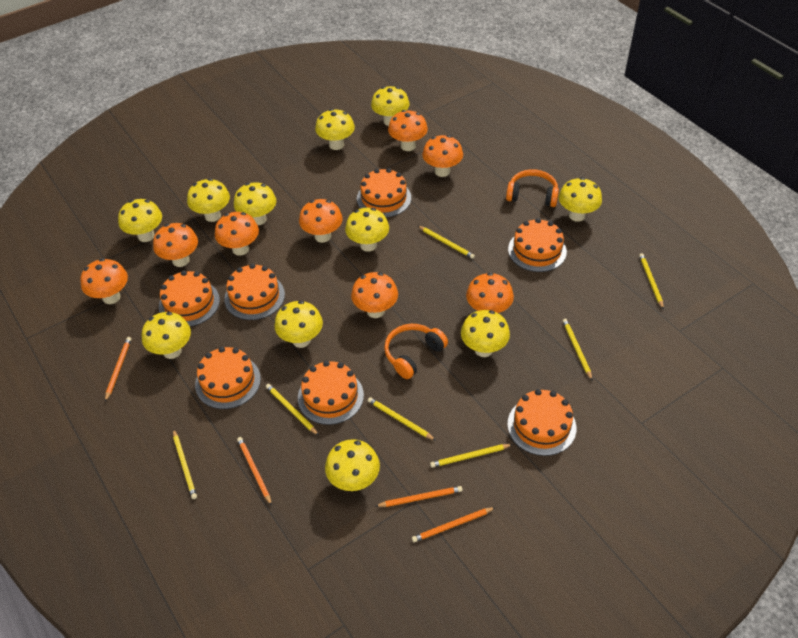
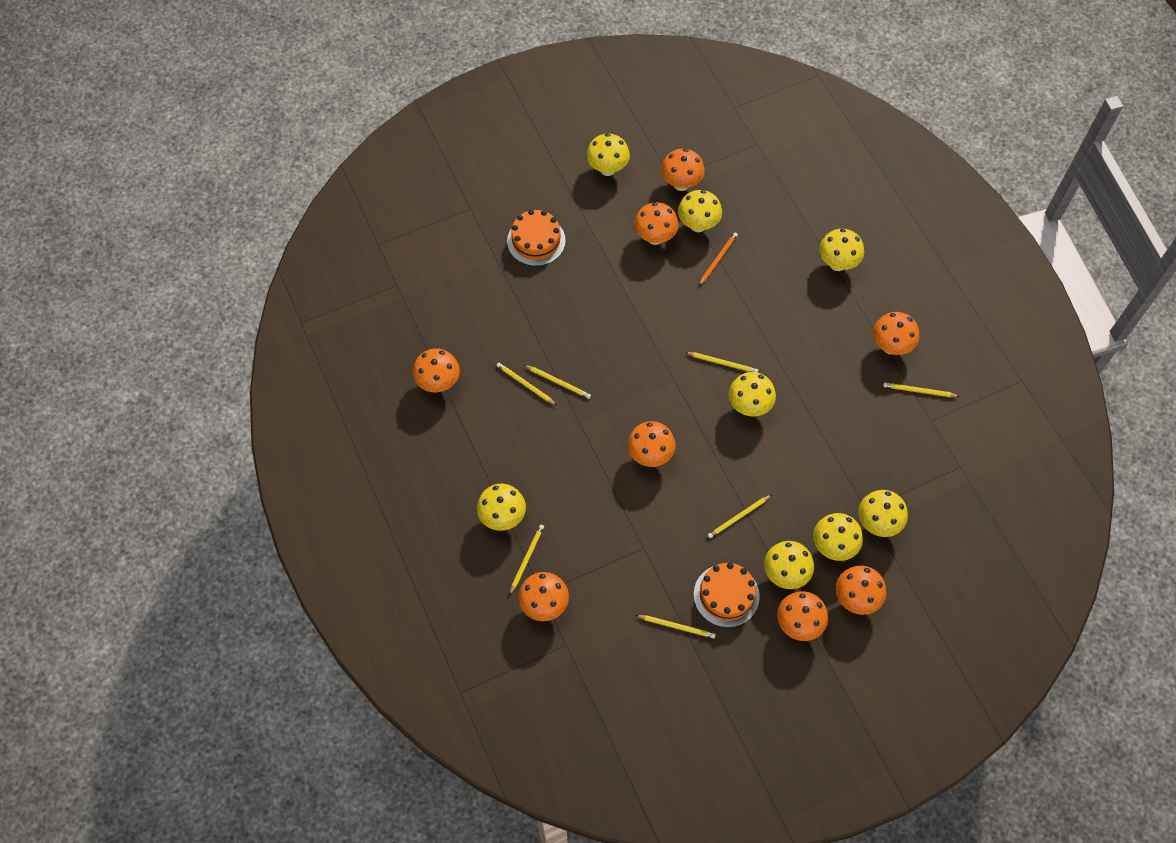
orange cake: 7 -> 2
orange headphones: 2 -> 0
orange pencil: 4 -> 1
yellow mushroom: 11 -> 8

